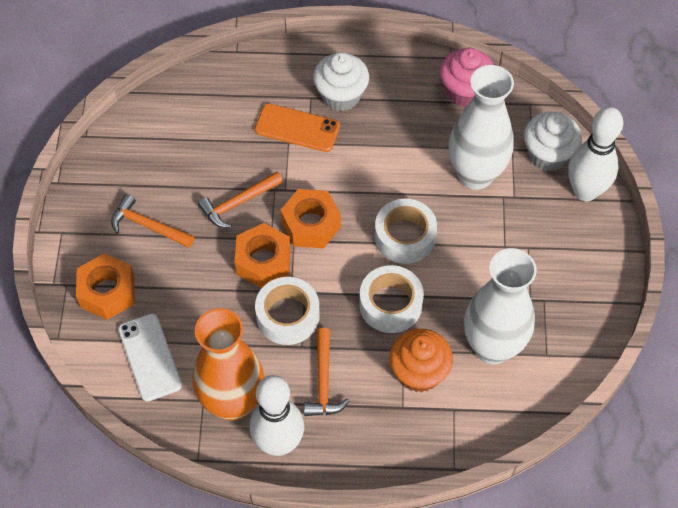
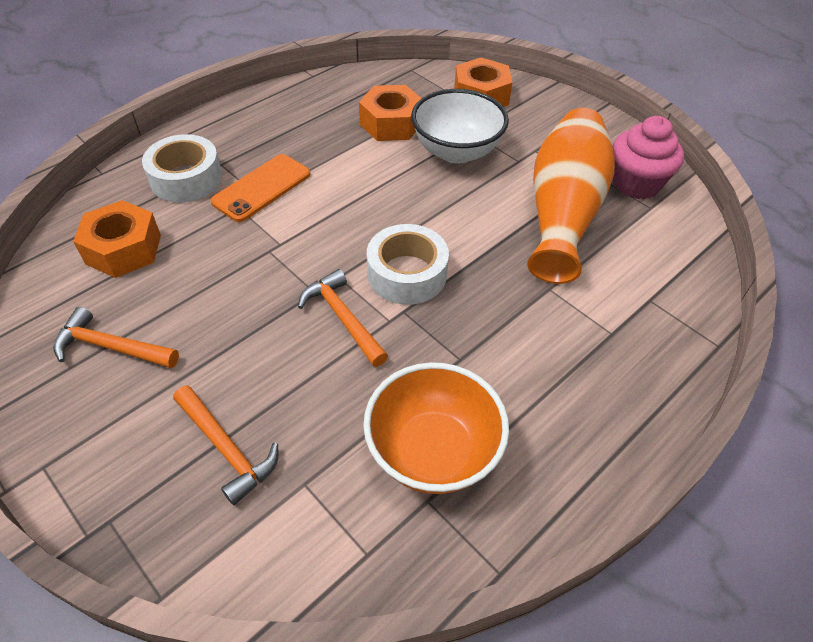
orange bowl: 0 -> 1
orange cupcake: 1 -> 0
white bowl: 0 -> 1
white bowling pin: 2 -> 0
white cupcake: 2 -> 0
white phone: 1 -> 0
white tape: 3 -> 2
white vase: 2 -> 0

